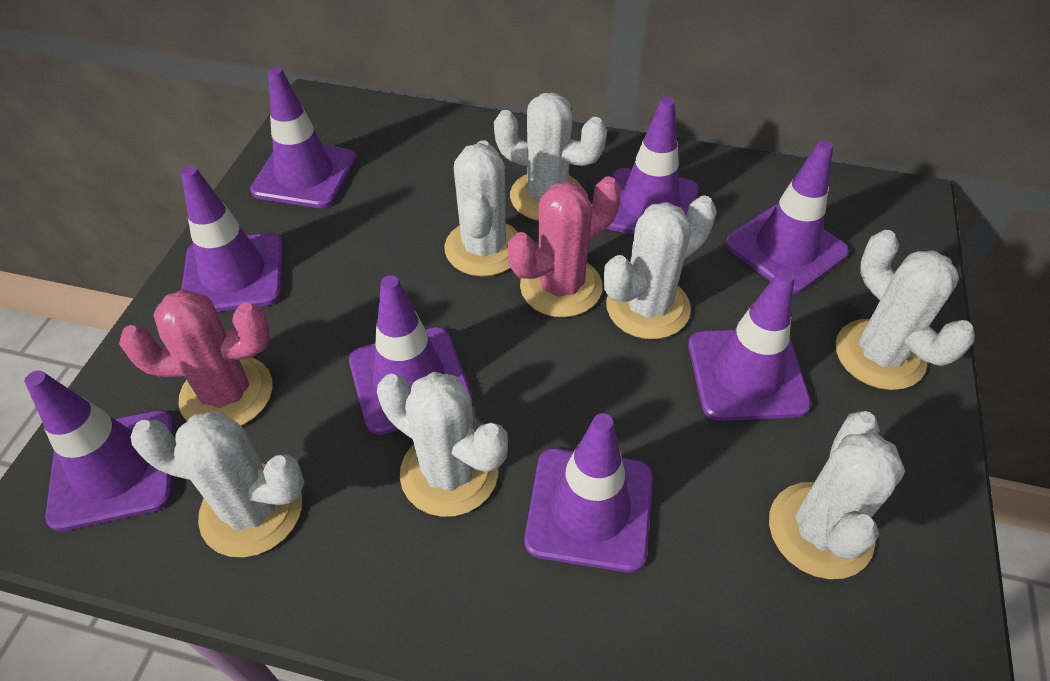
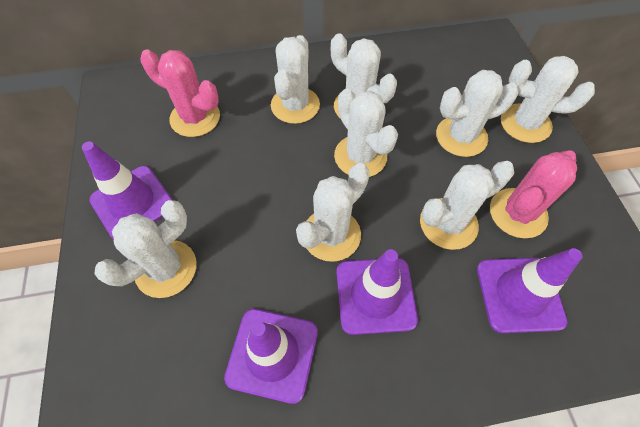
purple traffic cone: 8 -> 4
white cactus: 7 -> 8

